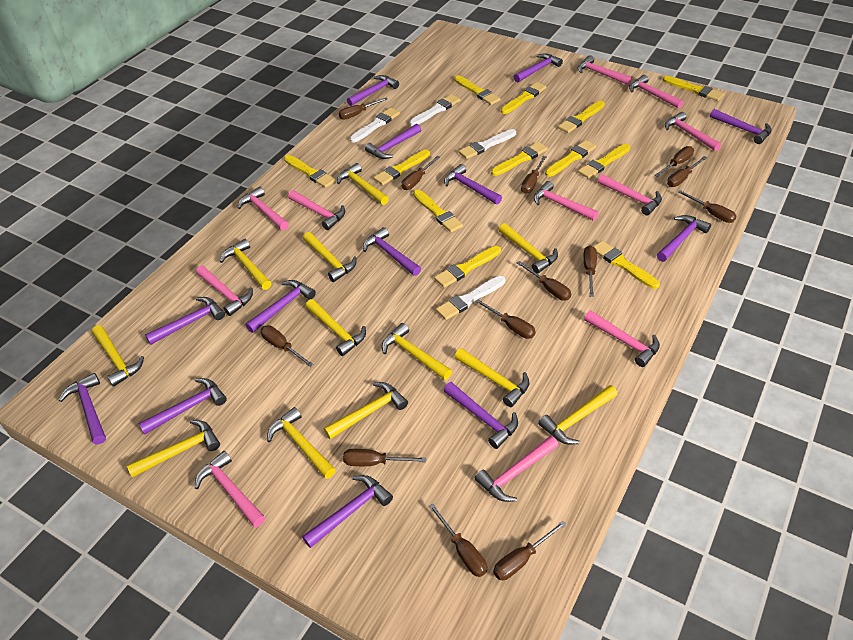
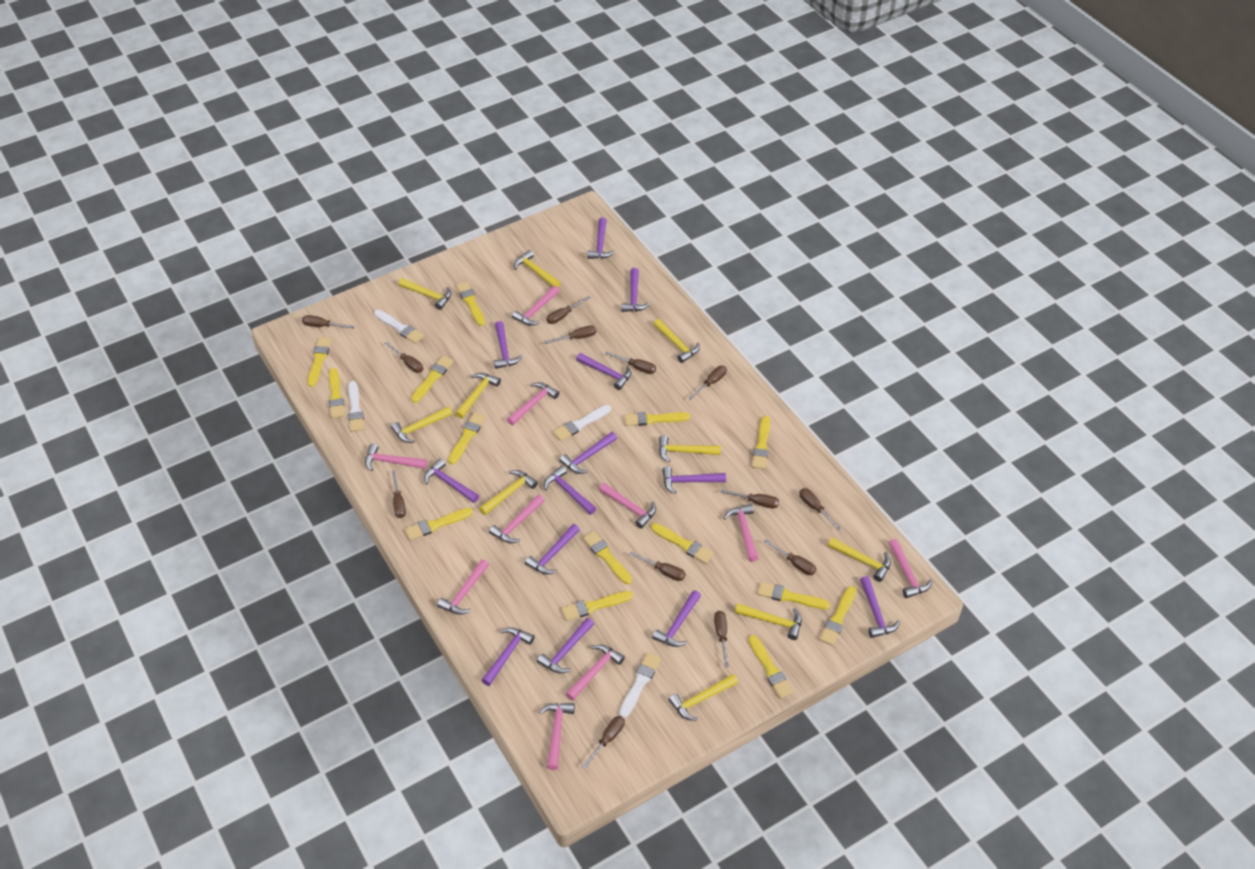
pink hammer: 11 -> 10
yellow brush: 12 -> 14
yellow hammer: 12 -> 10

